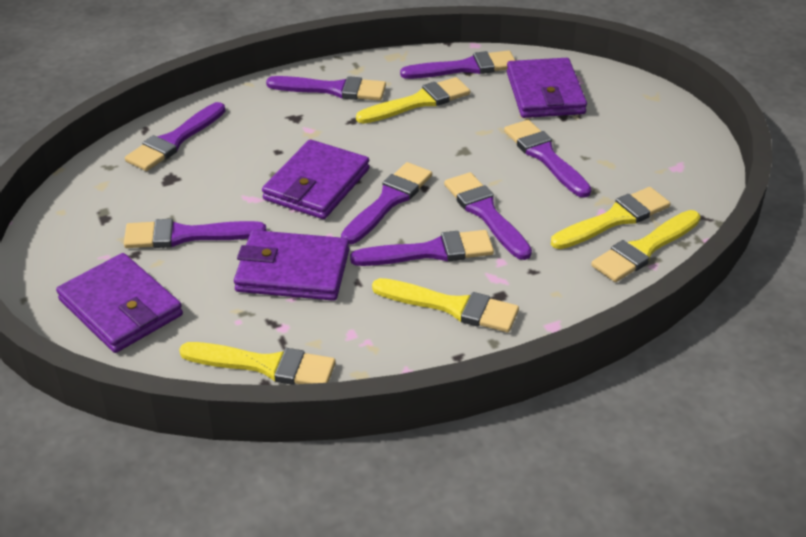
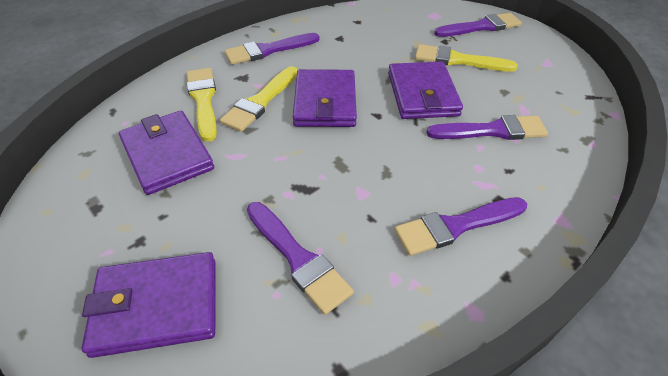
purple brush: 8 -> 5
yellow brush: 5 -> 3

